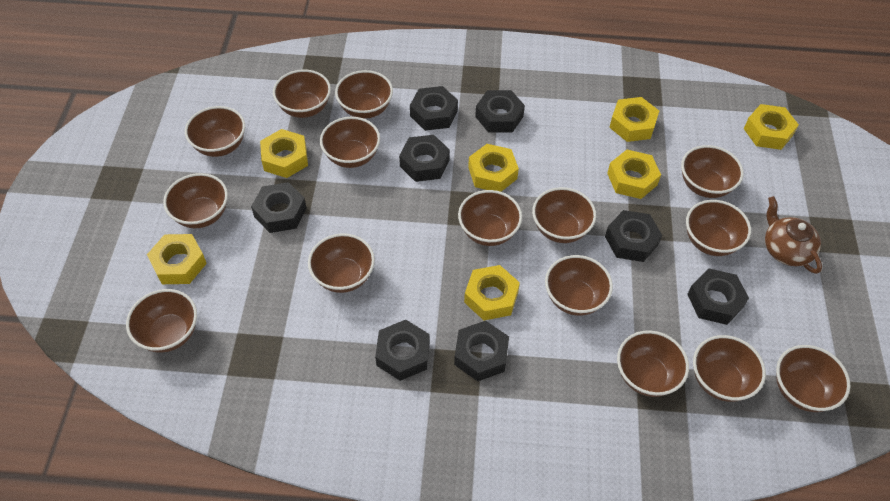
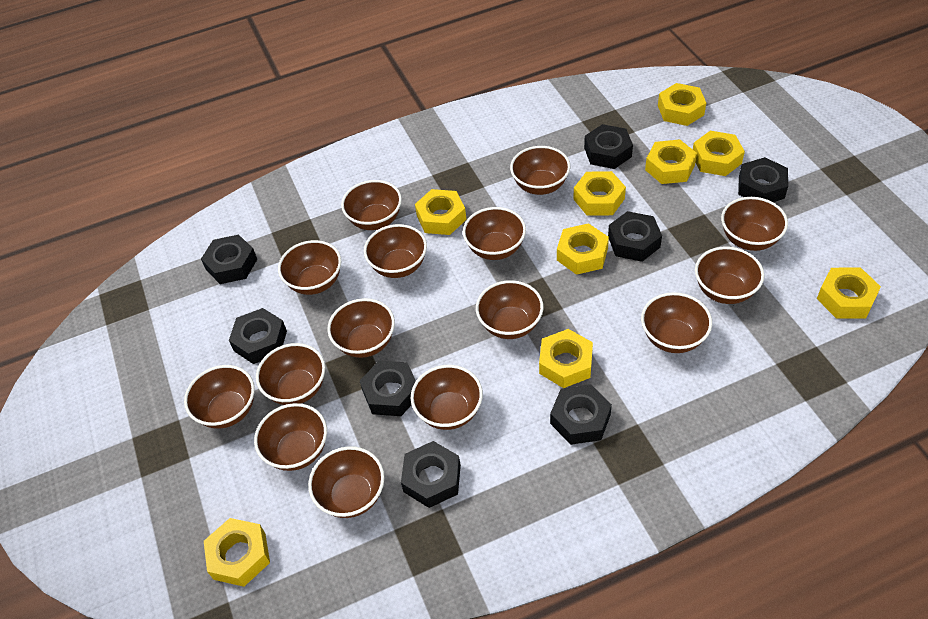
brown teapot: 1 -> 0
yellow nut: 7 -> 9

